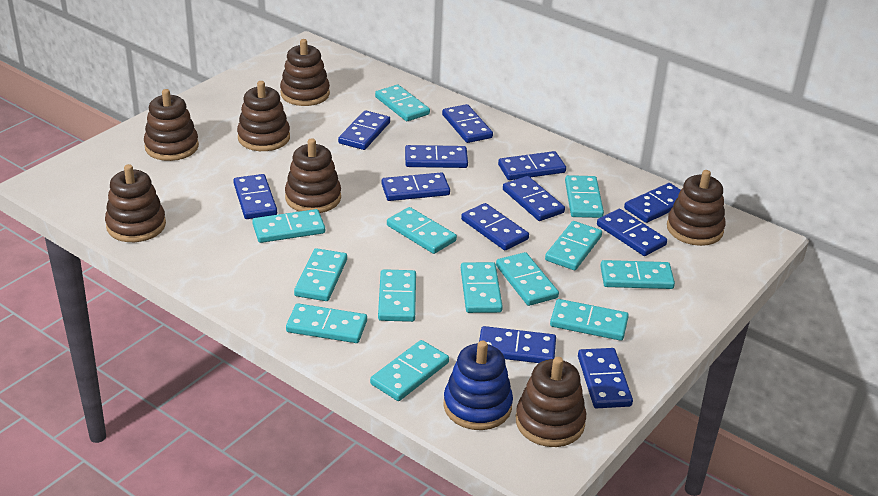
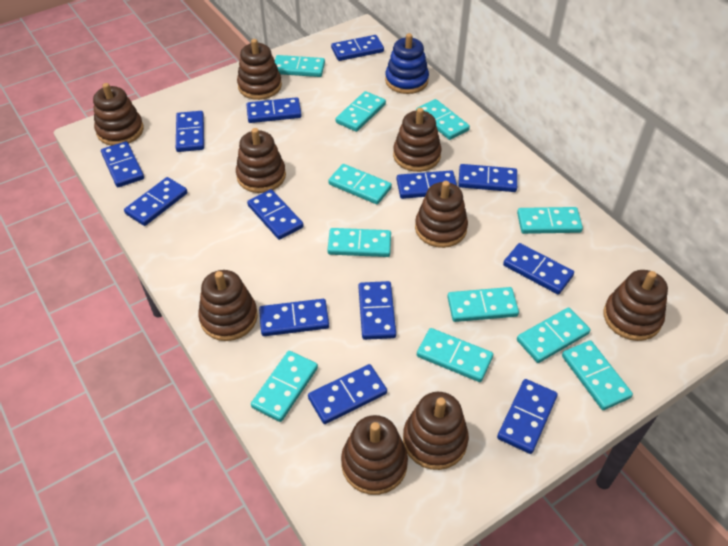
blue domino: 12 -> 13
brown stacking toy: 7 -> 9
turquoise domino: 13 -> 11

